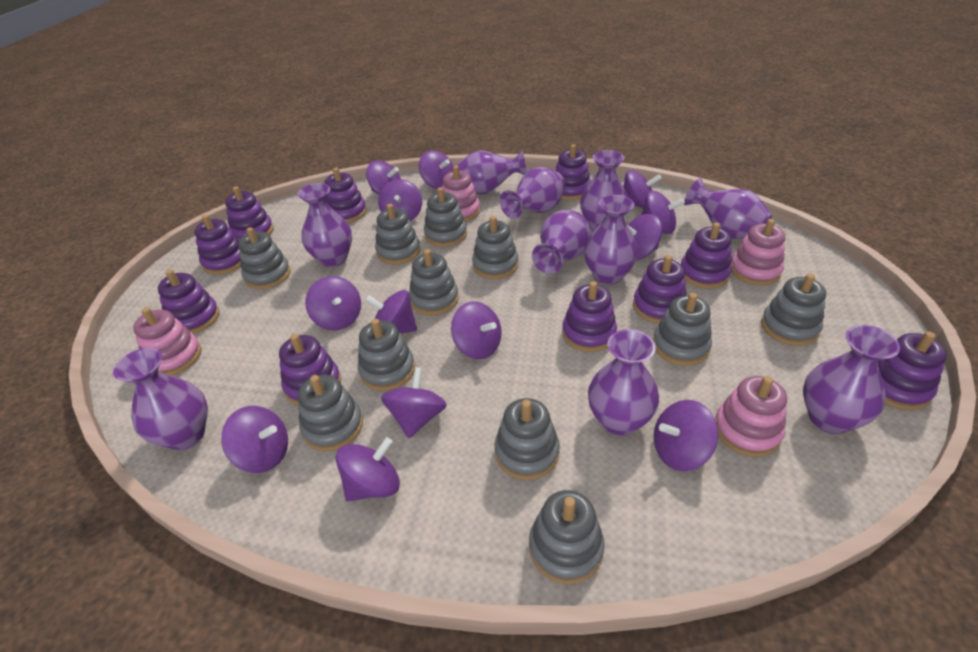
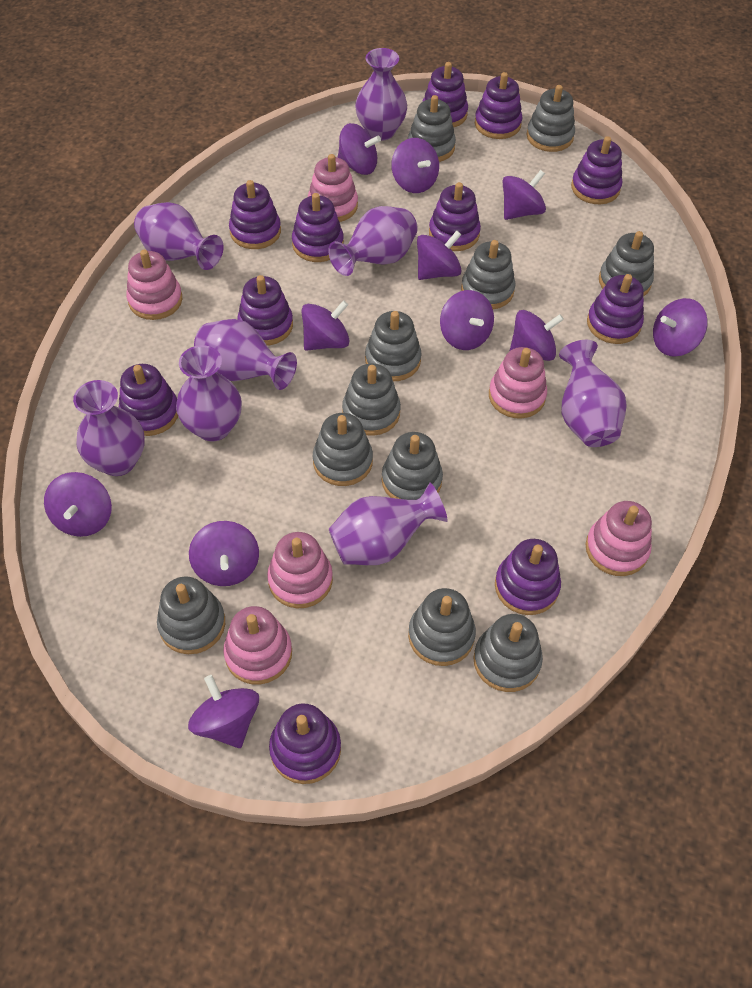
pink stacking toy: 4 -> 6
purple spinning top: 13 -> 11
purple stacking toy: 10 -> 11
purple vase: 10 -> 8

